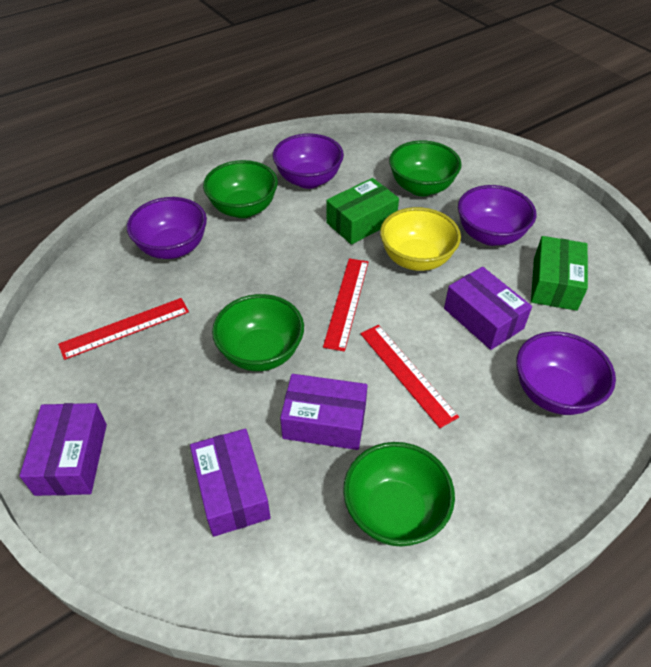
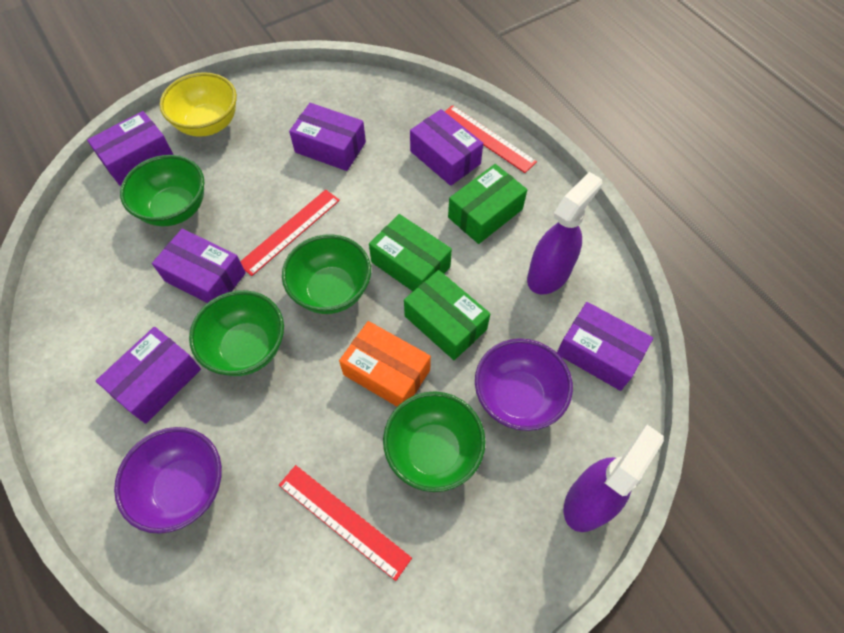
green box: 2 -> 3
orange box: 0 -> 1
purple bowl: 4 -> 2
purple box: 4 -> 6
purple spray bottle: 0 -> 2

